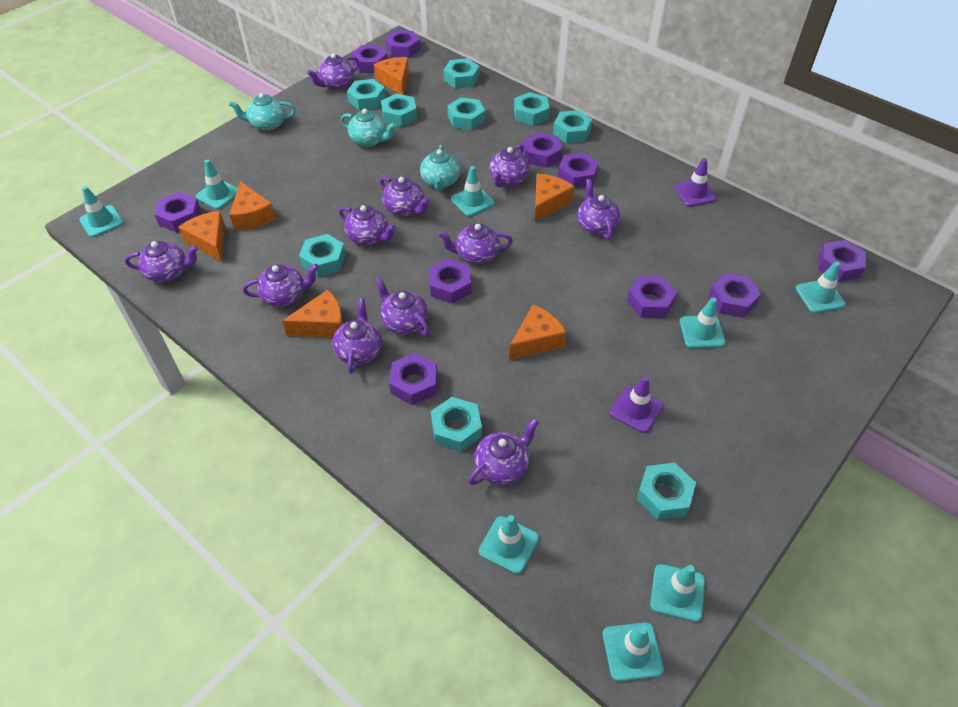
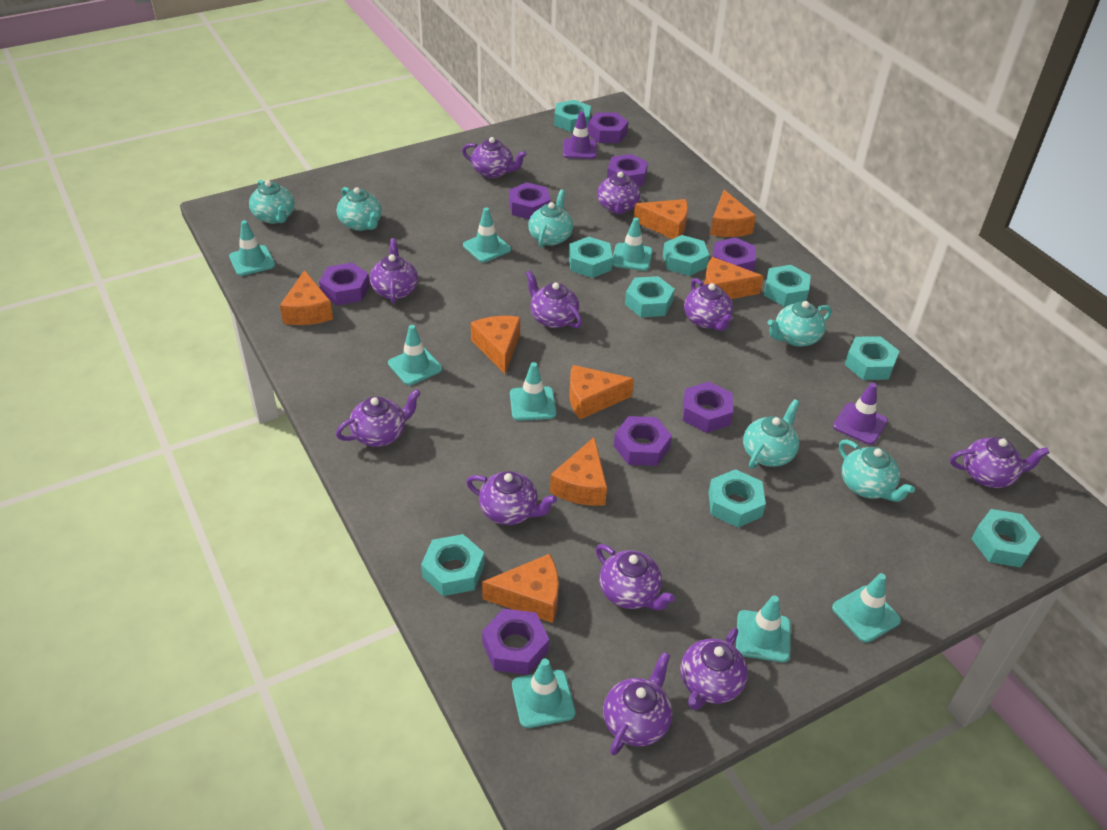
orange cheese: 6 -> 8
purple nut: 10 -> 8
turquoise teapot: 3 -> 6

